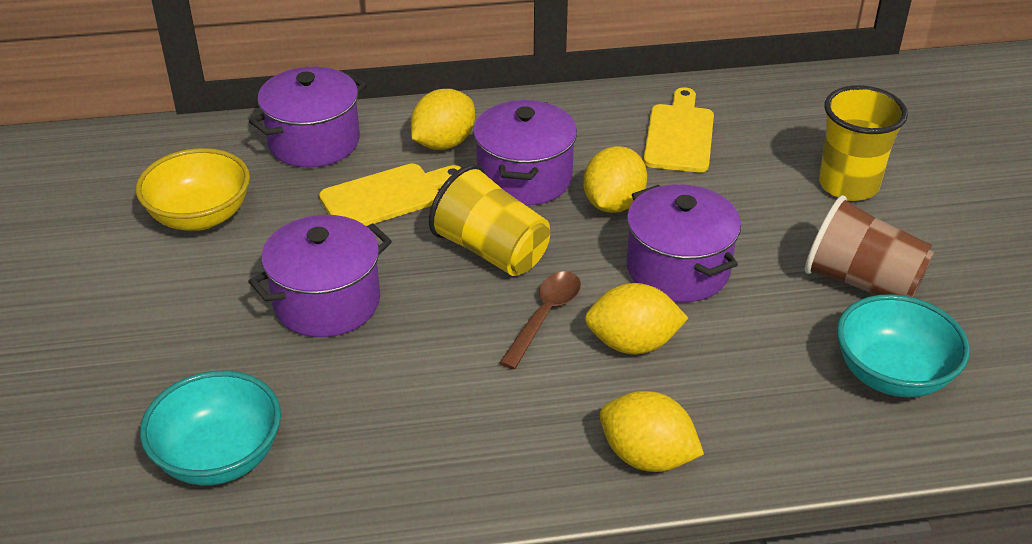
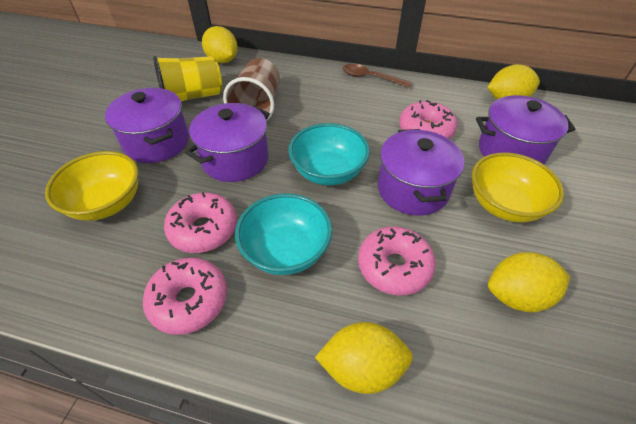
pink donut: 0 -> 4
yellow bowl: 1 -> 2
yellow cup: 2 -> 1
yellow cutting board: 2 -> 0

